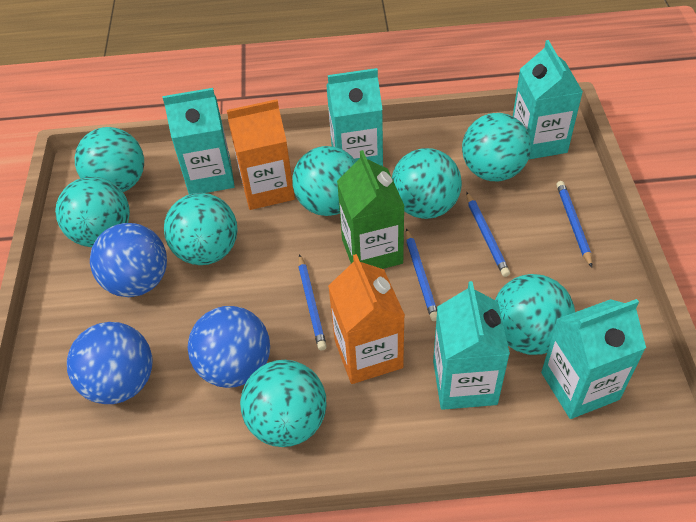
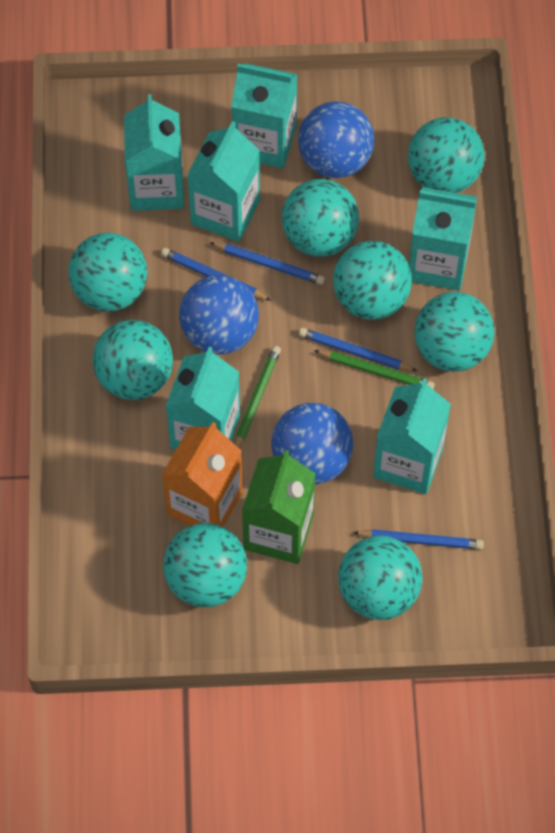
green pencil: 0 -> 2
orange carton: 2 -> 1
turquoise carton: 5 -> 6

